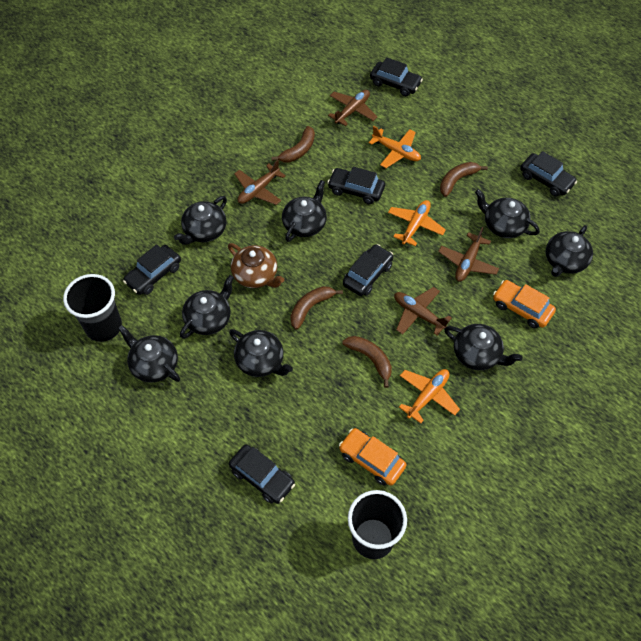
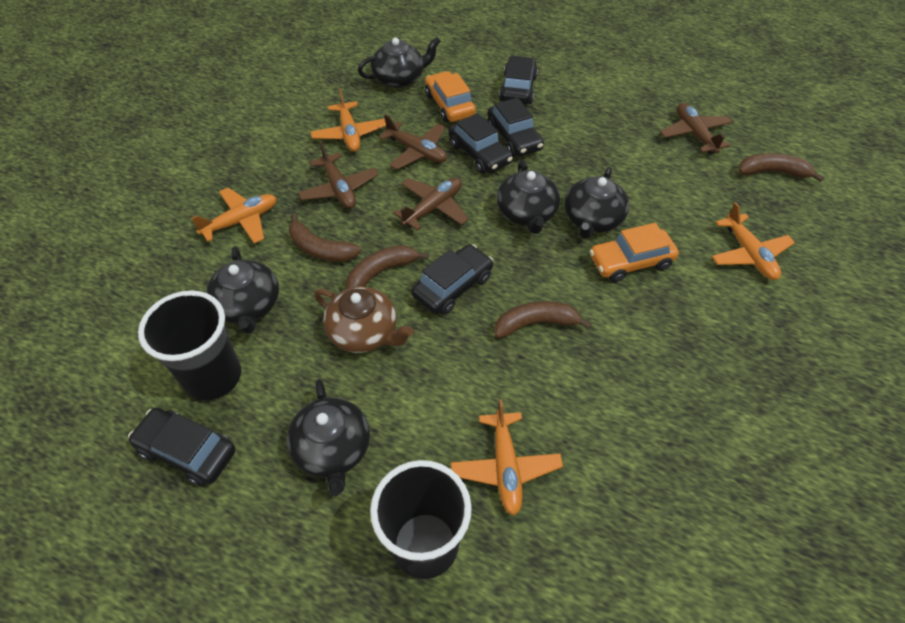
black car: 6 -> 5
black teapot: 8 -> 5
orange plane: 3 -> 4

